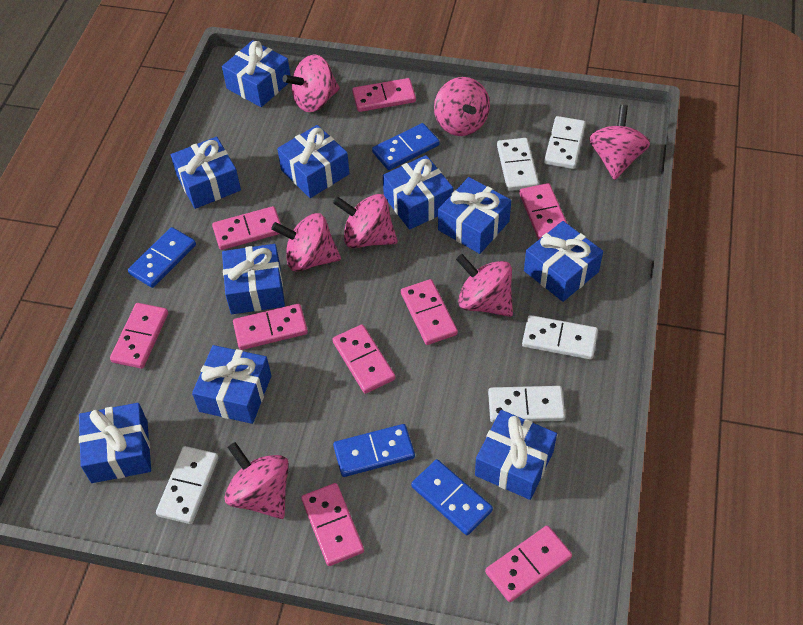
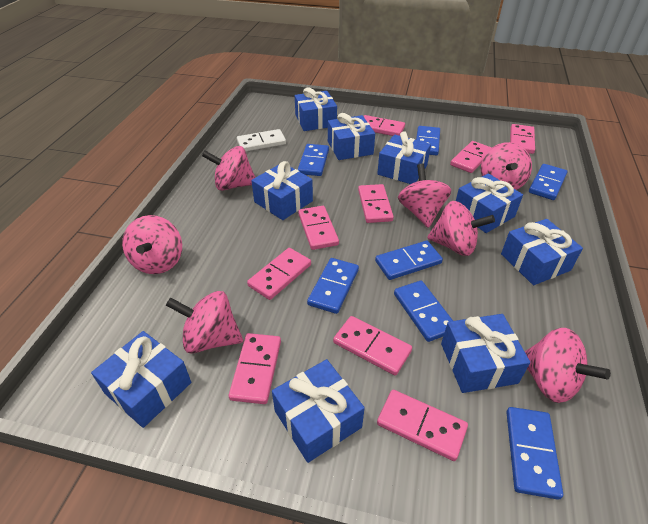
blue domino: 4 -> 7
blue gift: 10 -> 9
white domino: 5 -> 1

